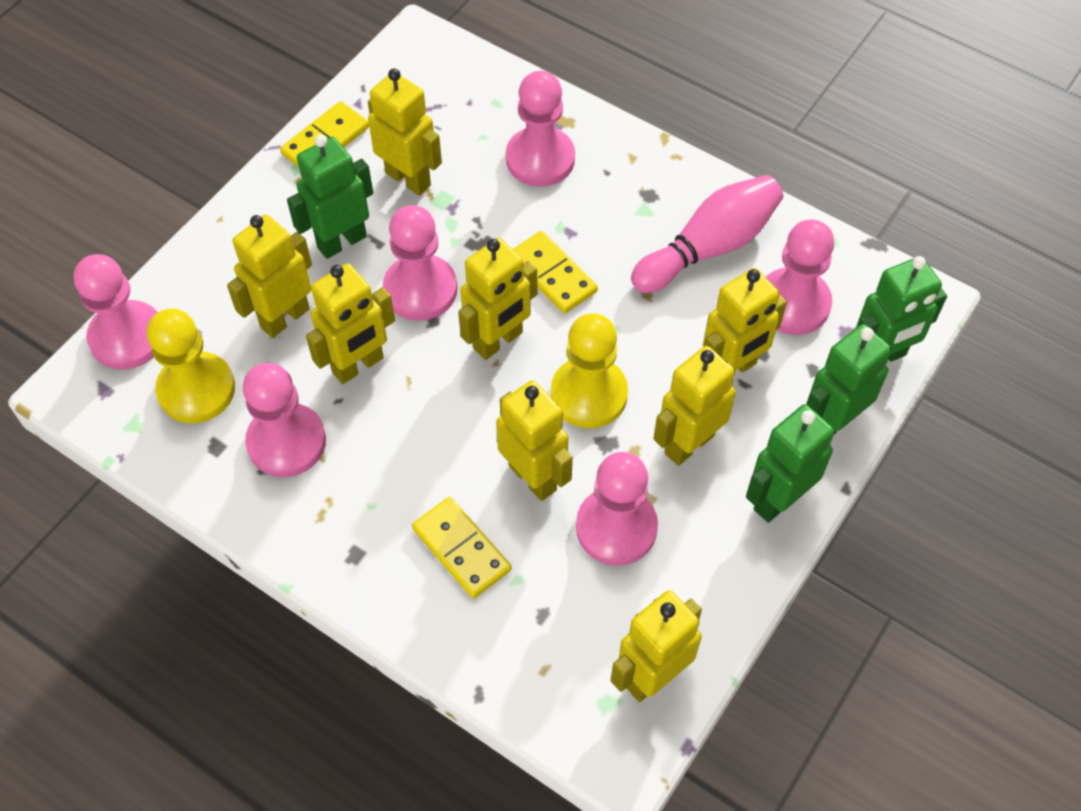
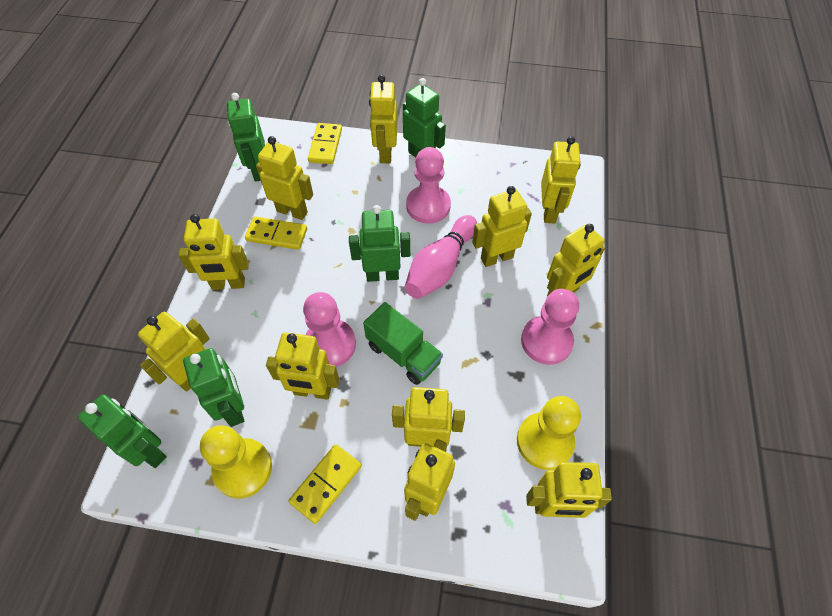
green robot: 4 -> 5
green truck: 0 -> 1
pink pawn: 6 -> 3
yellow robot: 8 -> 11

